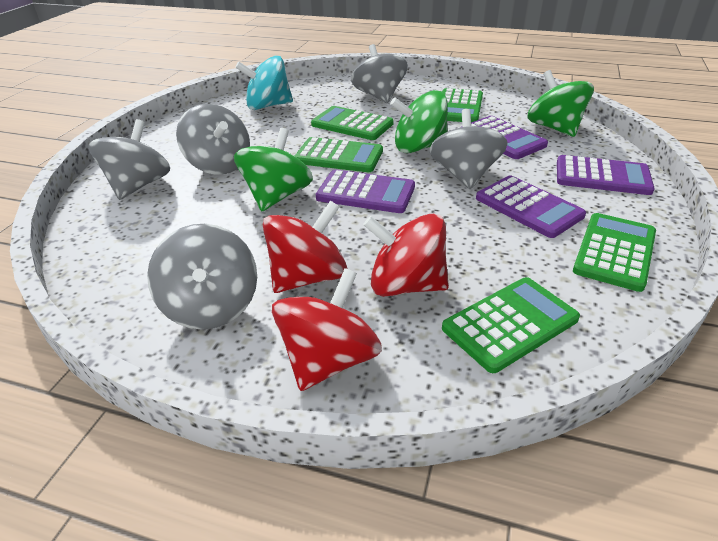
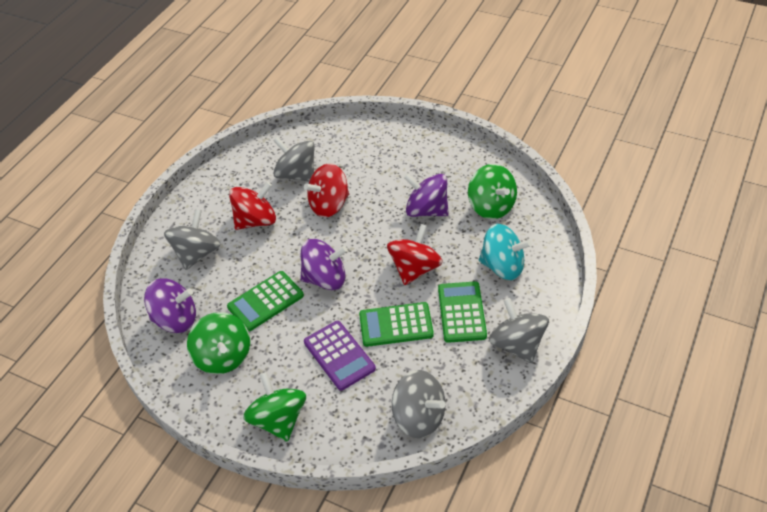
green calculator: 5 -> 3
grey spinning top: 5 -> 4
purple calculator: 4 -> 1
purple spinning top: 0 -> 3

